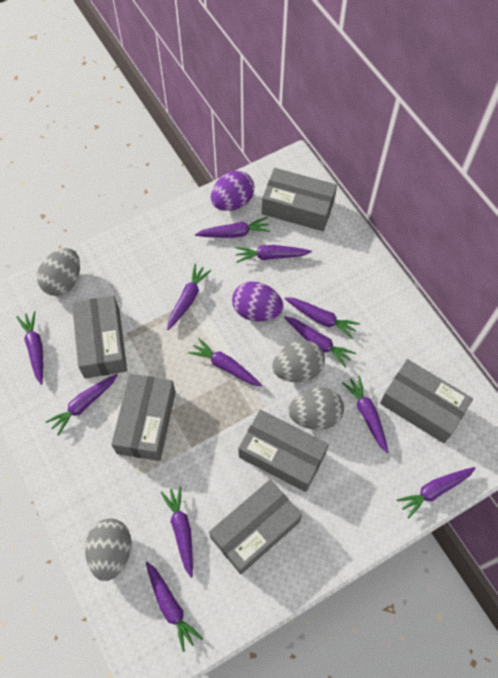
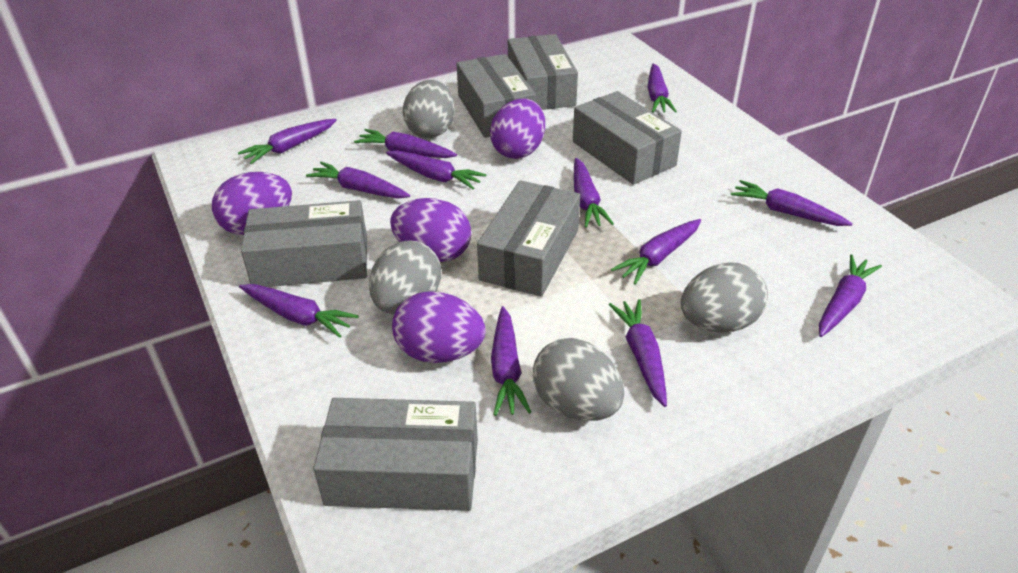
purple egg: 2 -> 4

